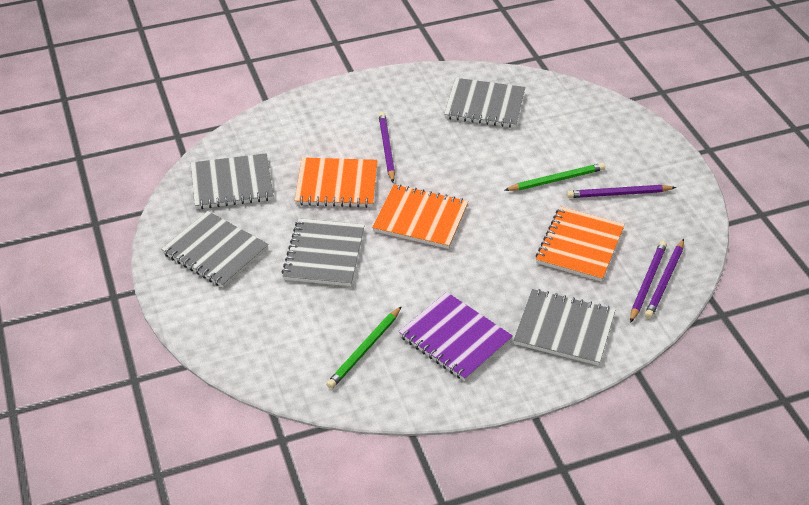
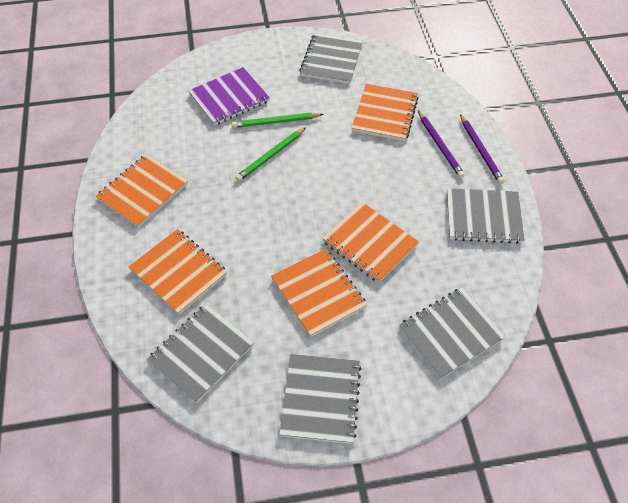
orange notebook: 3 -> 5
purple pencil: 4 -> 2

